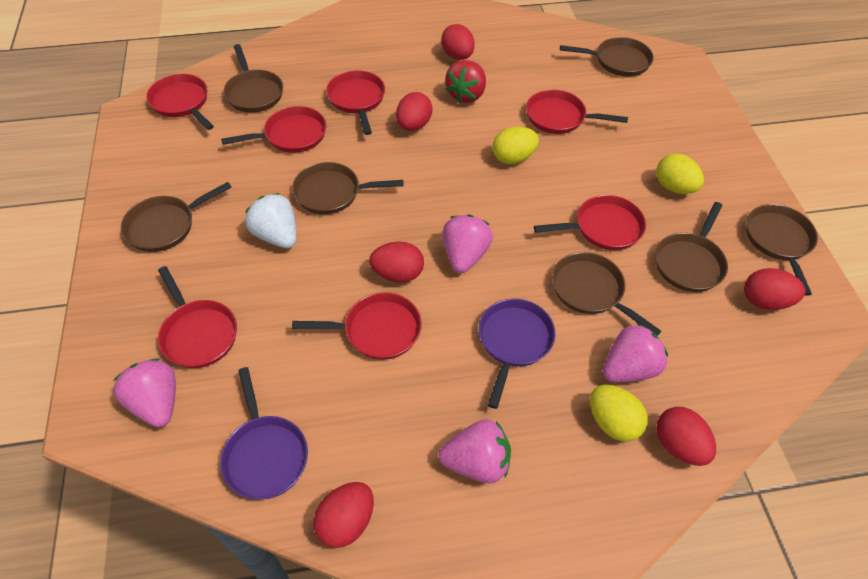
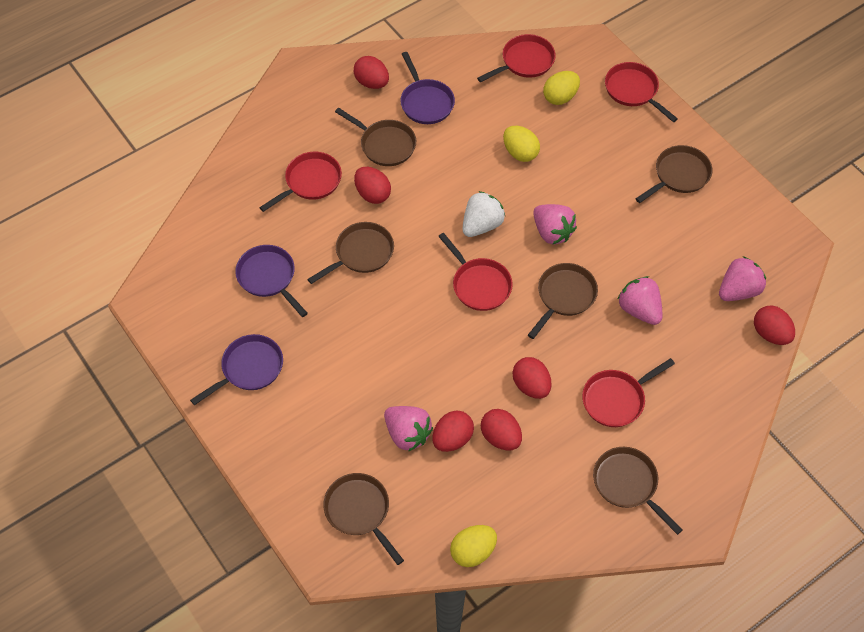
brown pan: 7 -> 6
purple pan: 2 -> 3
red pan: 7 -> 5
red strawberry: 1 -> 0

